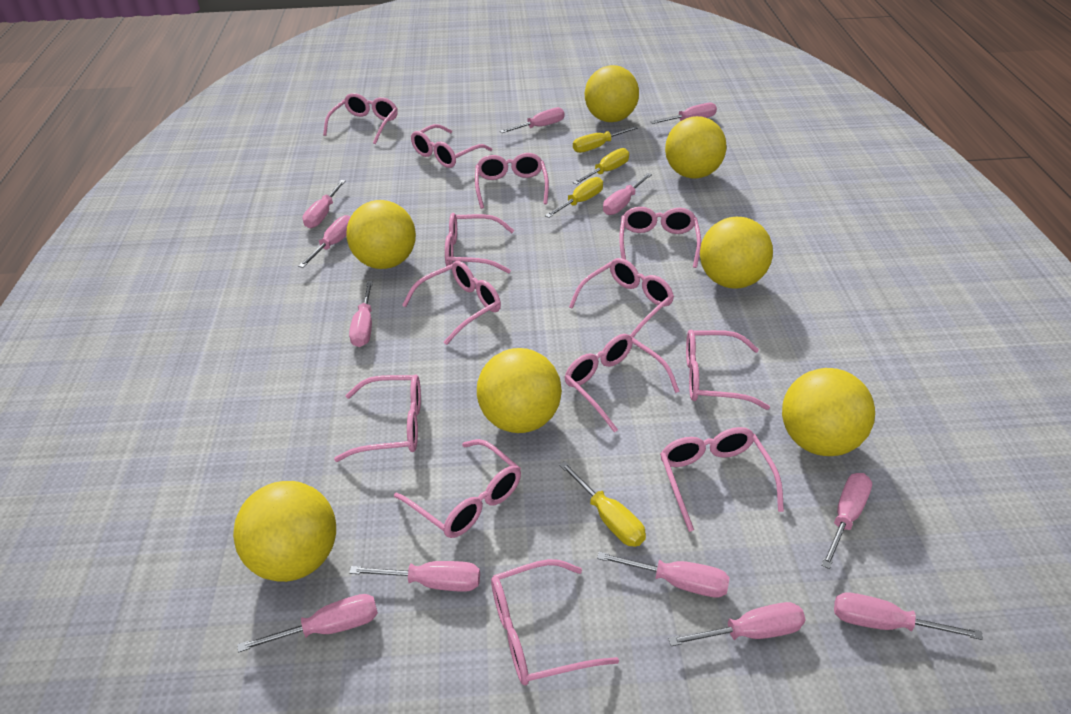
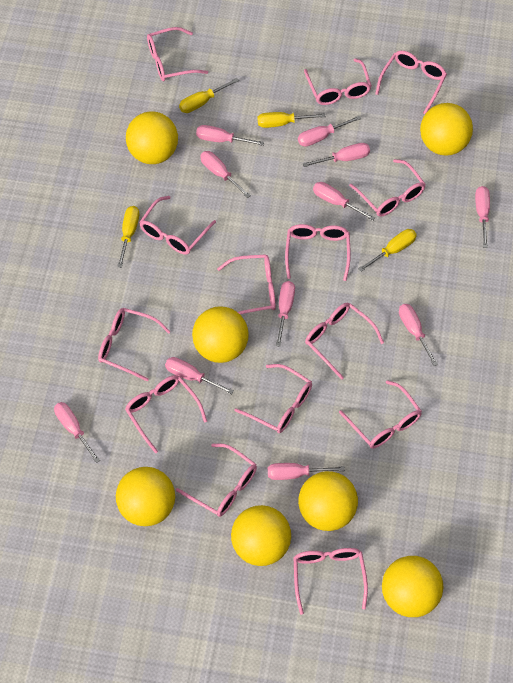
pink glasses: 13 -> 14
pink screwdriver: 12 -> 11

